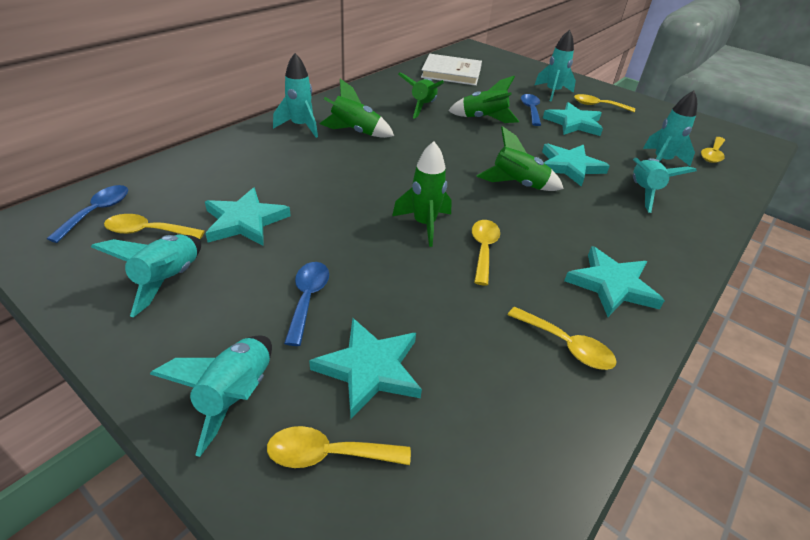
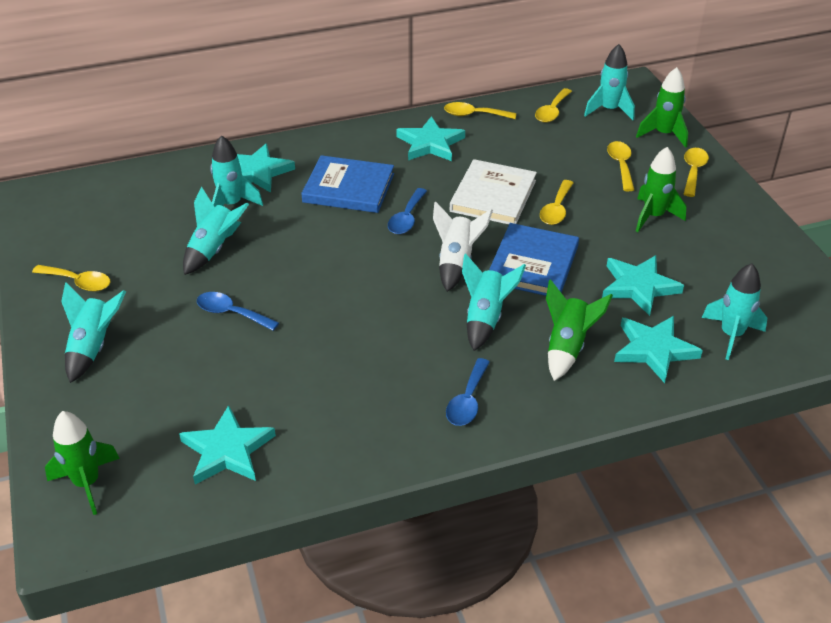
blue book: 0 -> 2
green rocket: 5 -> 4
white rocket: 0 -> 1

